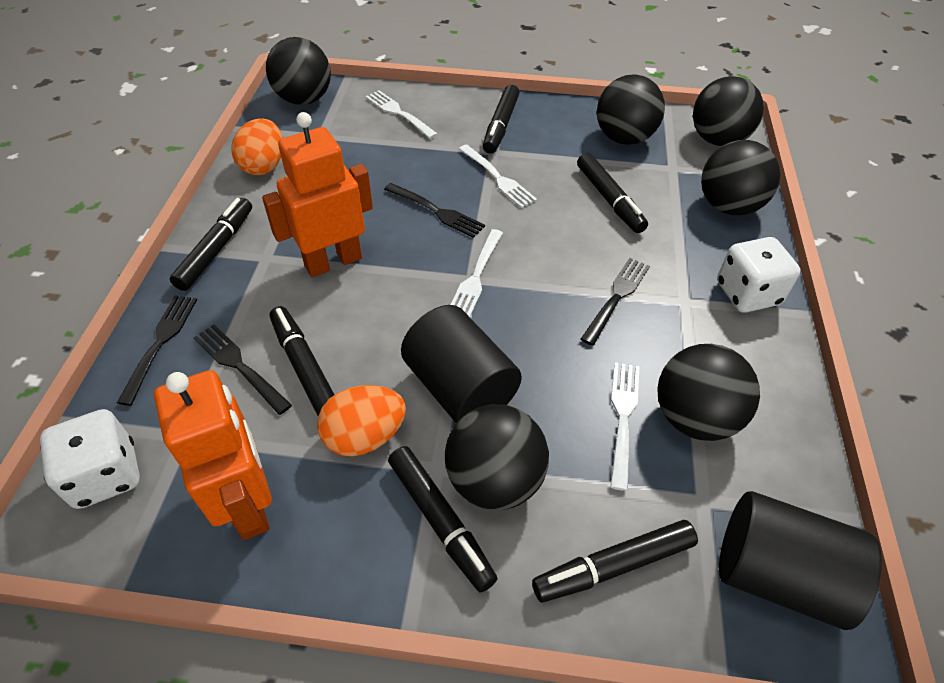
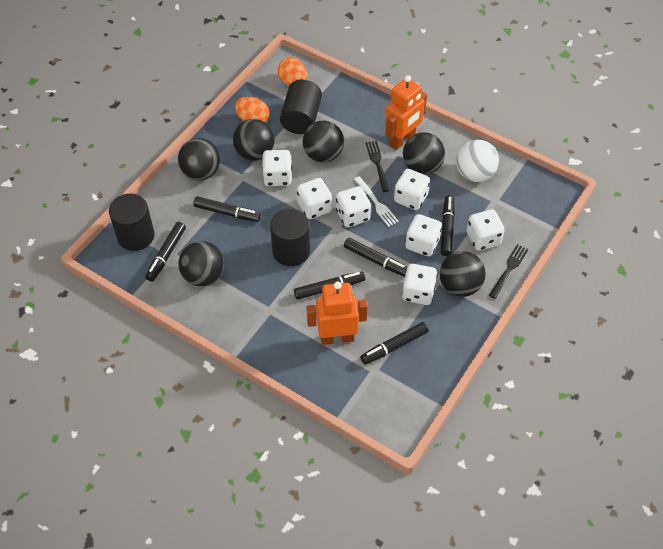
black cylinder: 2 -> 3
black fork: 4 -> 2
white ball: 0 -> 1
white dice: 2 -> 7
white fork: 4 -> 1

